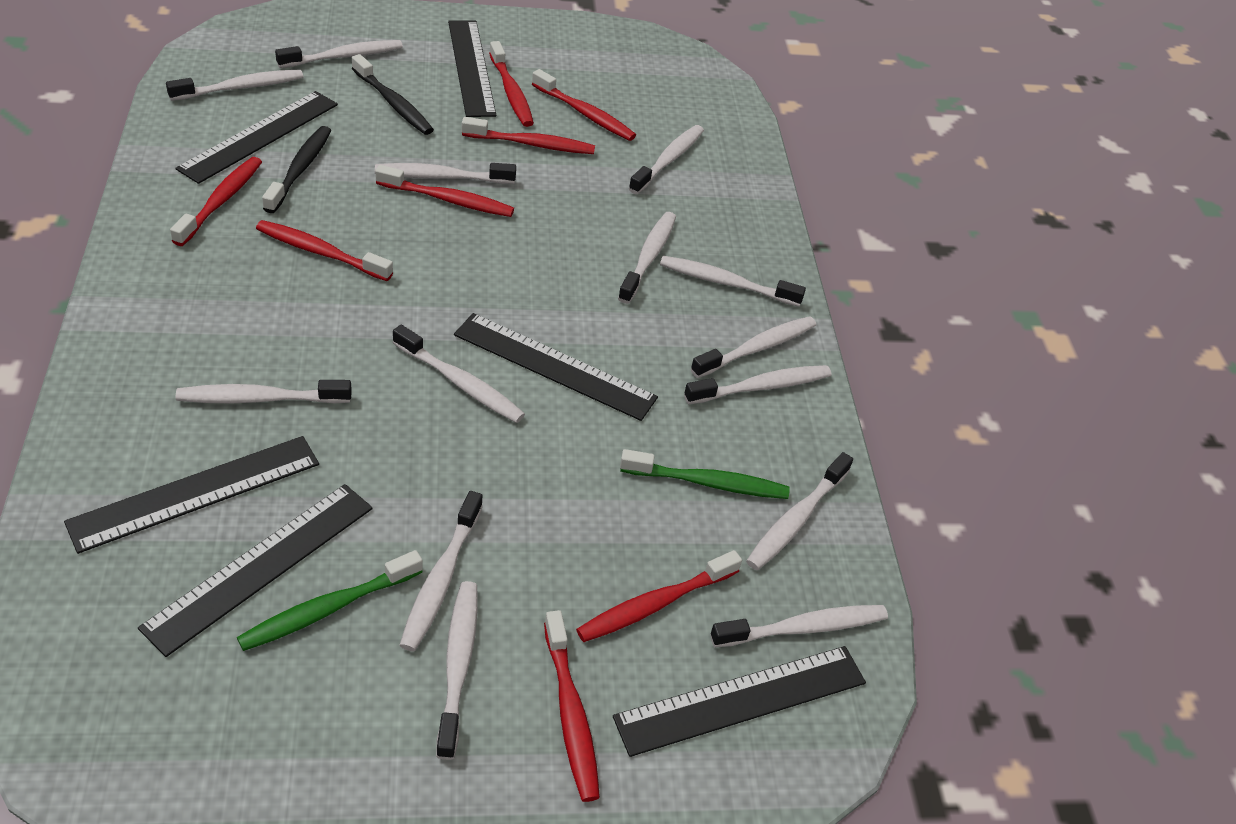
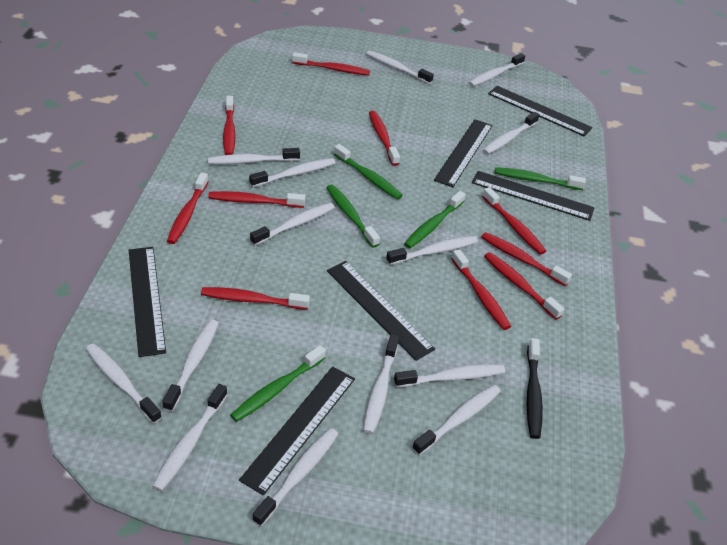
black toothbrush: 2 -> 1
green toothbrush: 2 -> 5
red toothbrush: 8 -> 10

